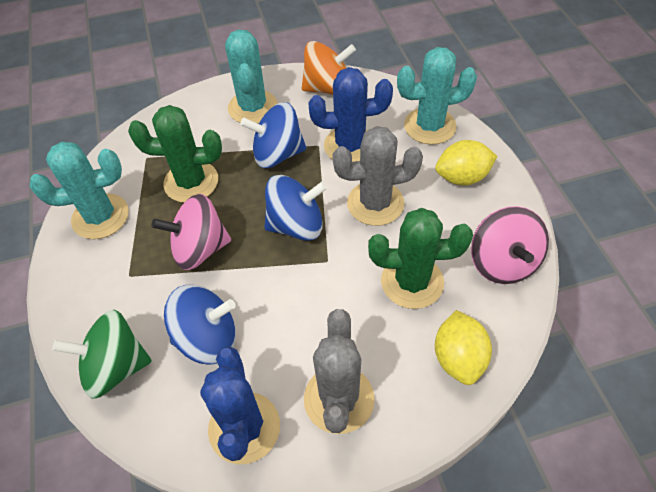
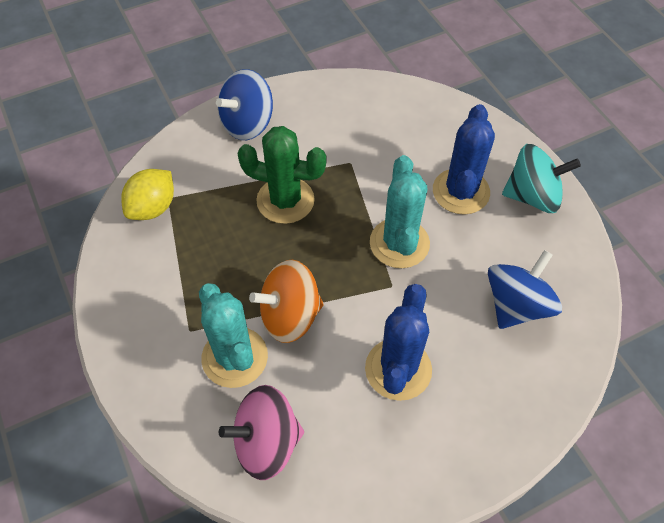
blue spinning top: 3 -> 2
green cactus: 2 -> 1
green spinning top: 1 -> 0
grey cactus: 2 -> 0
pink spinning top: 2 -> 1
turquoise cactus: 3 -> 2
turquoise spinning top: 0 -> 1
yellow lemon: 2 -> 1

